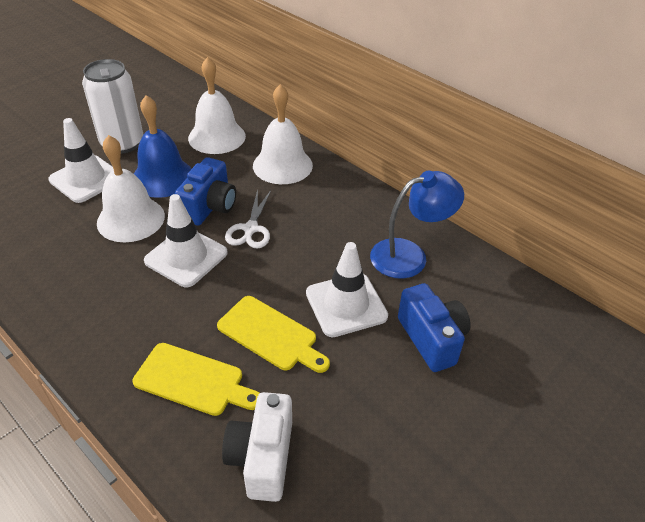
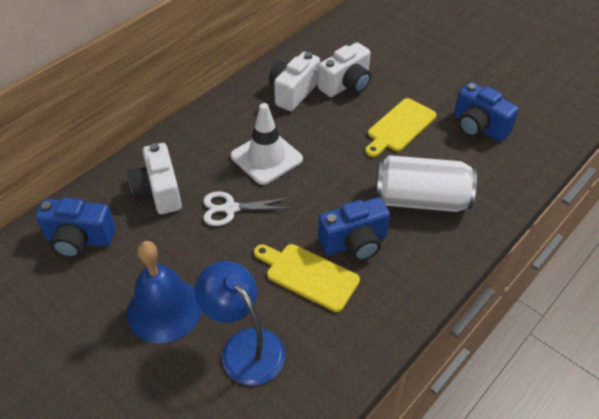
blue camera: 2 -> 3
white bell: 3 -> 0
white camera: 1 -> 3
white traffic cone: 3 -> 1

